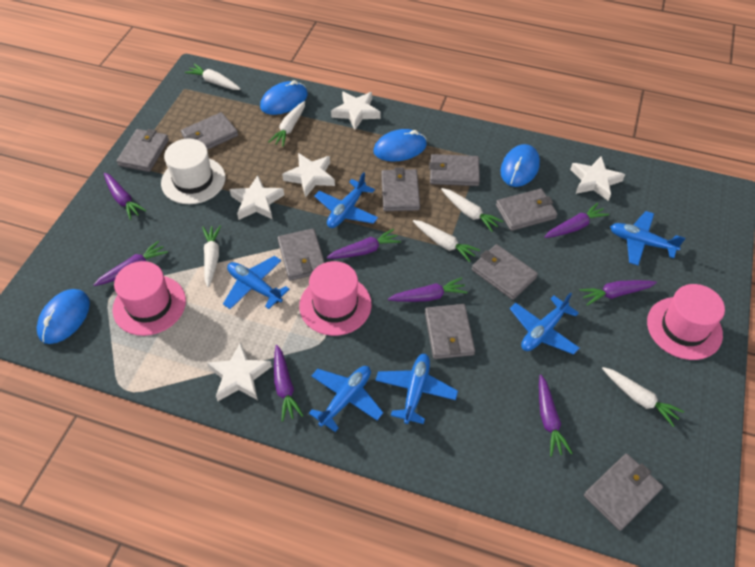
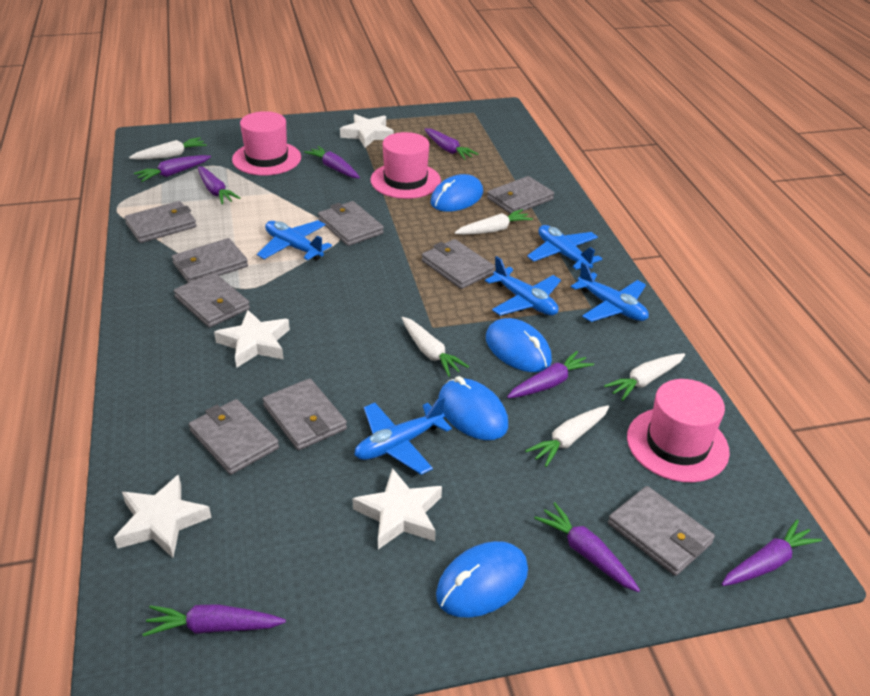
blue plane: 6 -> 5
white carrot: 6 -> 5
white hat: 1 -> 0
white star: 5 -> 4

